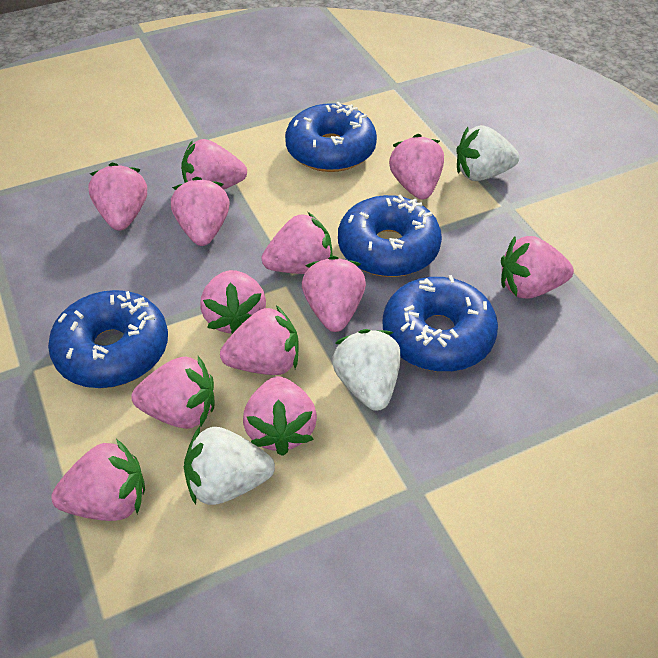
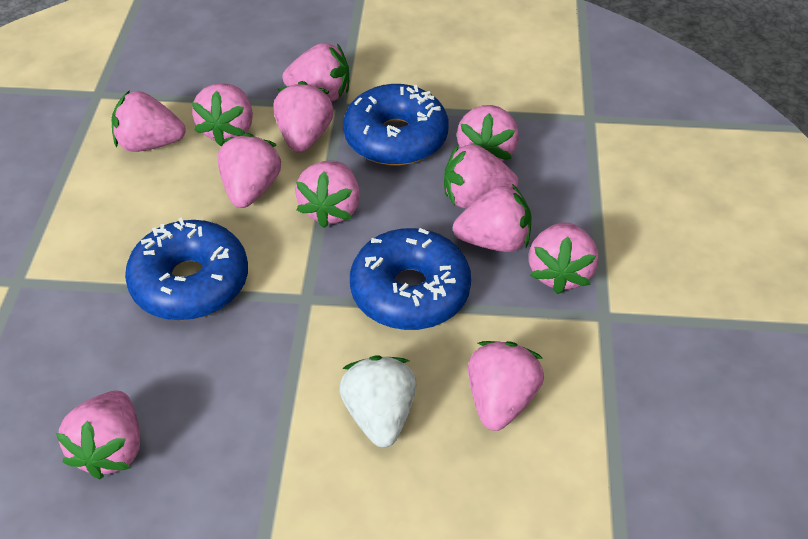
blue donut: 4 -> 3
white strawberry: 3 -> 1

